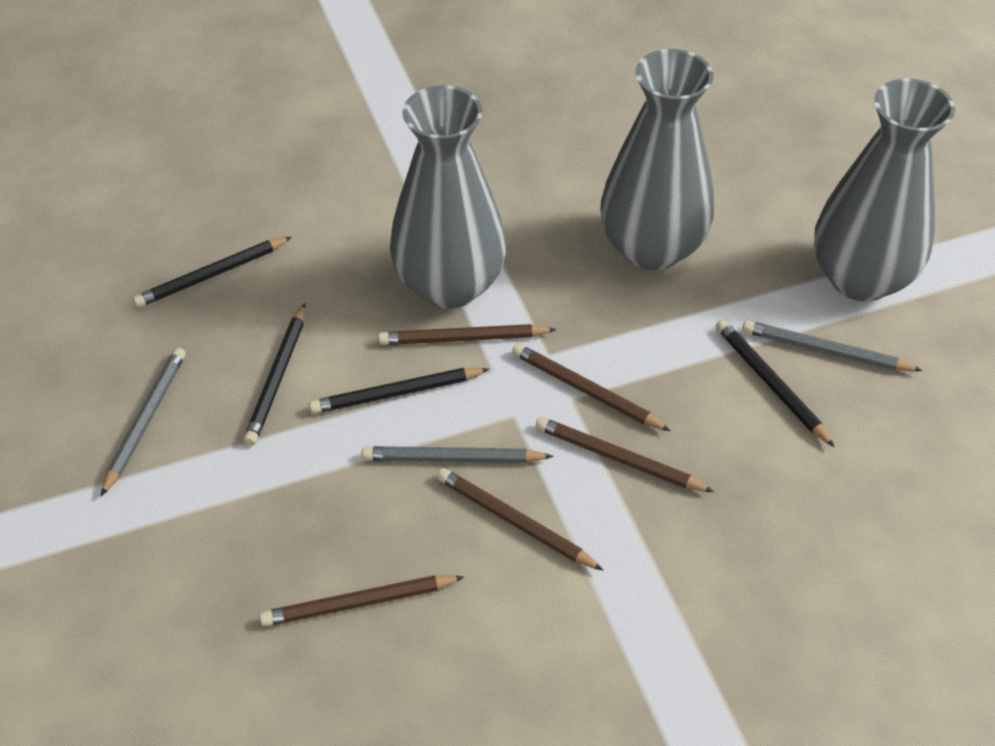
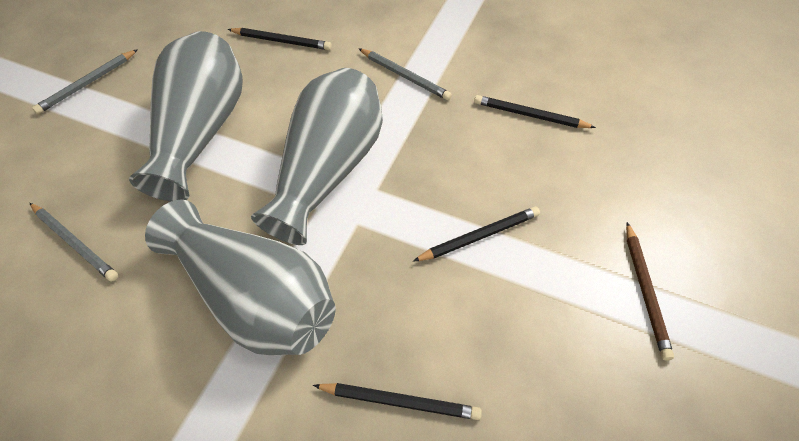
brown pencil: 5 -> 1

